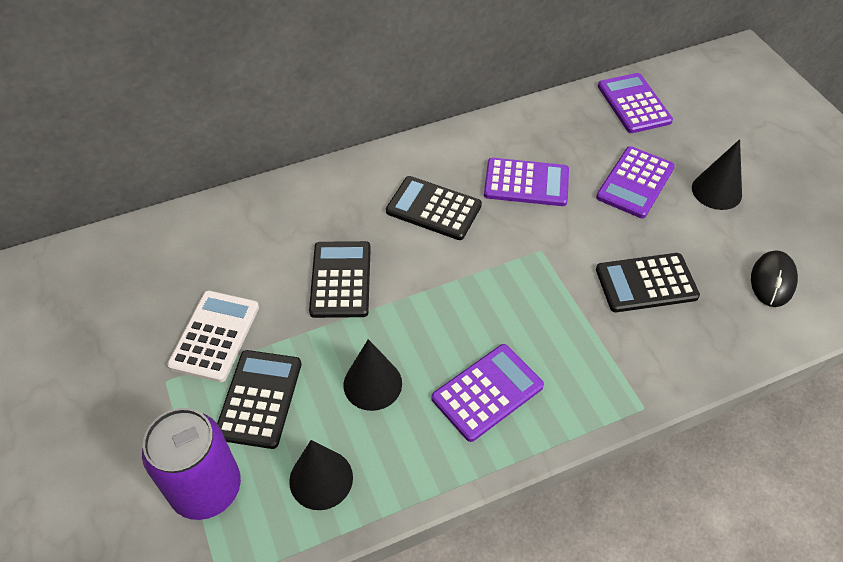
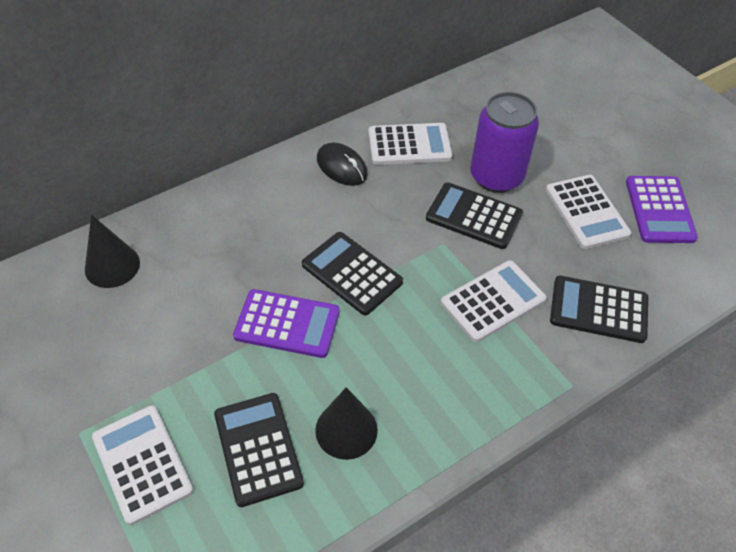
black cone: 3 -> 2
purple calculator: 4 -> 2
white calculator: 1 -> 4

